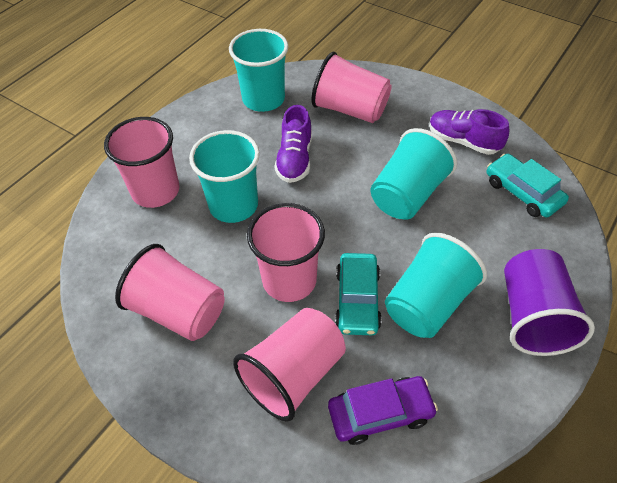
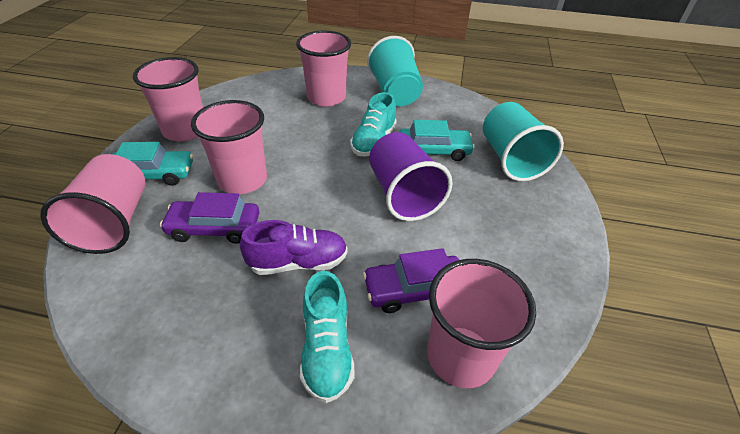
purple car: 1 -> 2
purple shoe: 2 -> 1
turquoise cup: 4 -> 2
turquoise shoe: 0 -> 2

